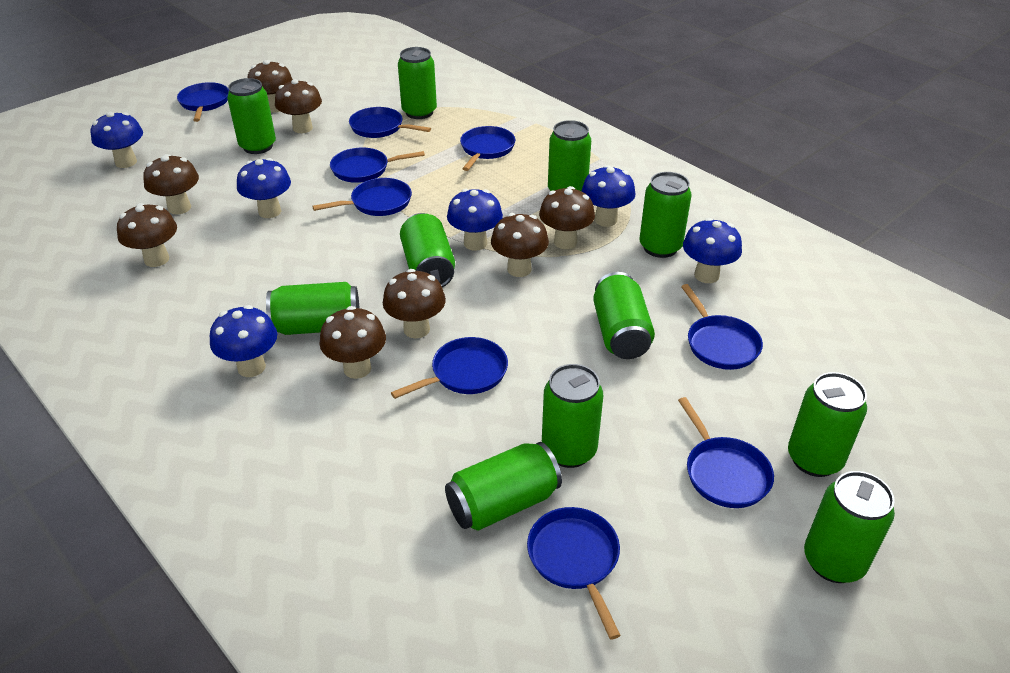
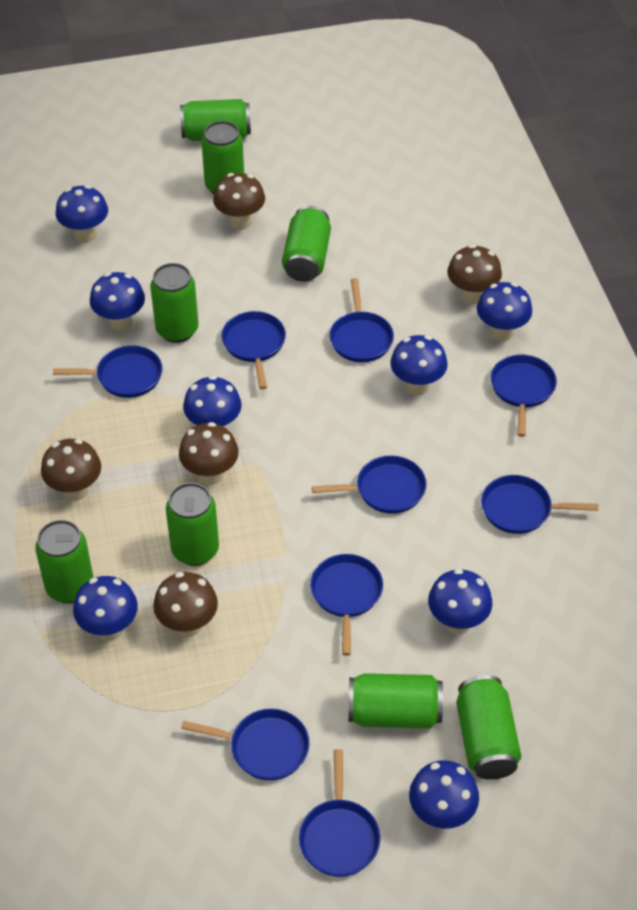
blue mushroom: 6 -> 8
brown mushroom: 8 -> 5
green can: 11 -> 8

